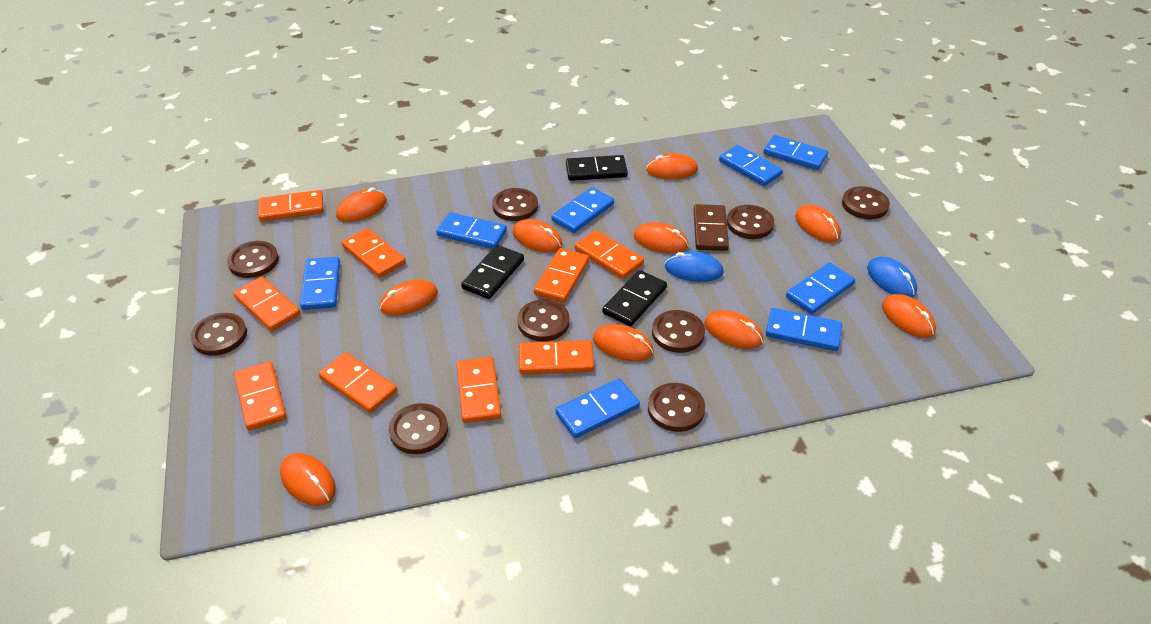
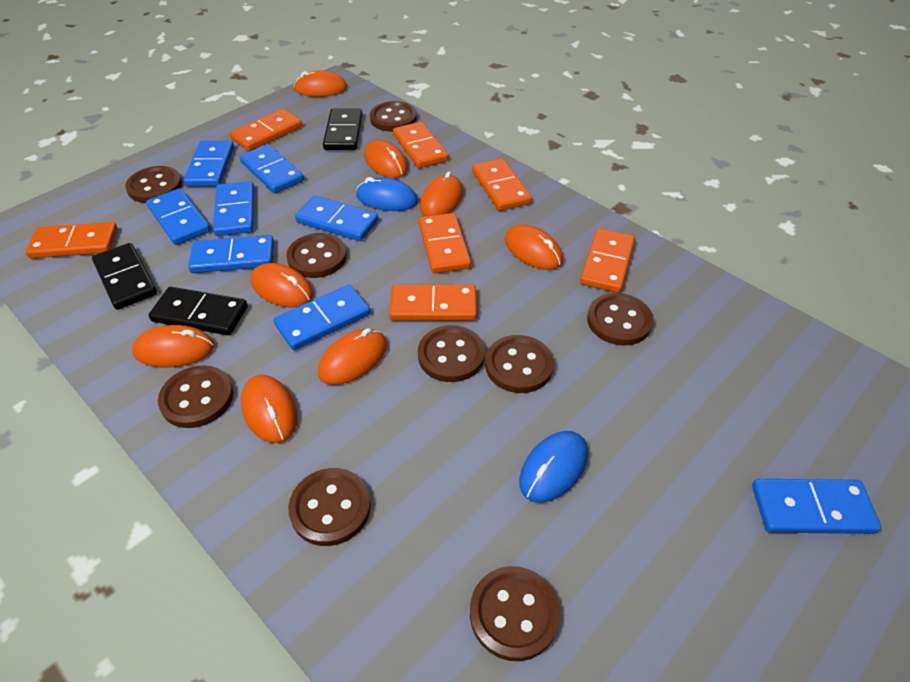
brown domino: 1 -> 0
orange domino: 9 -> 7
orange mouse: 10 -> 8

